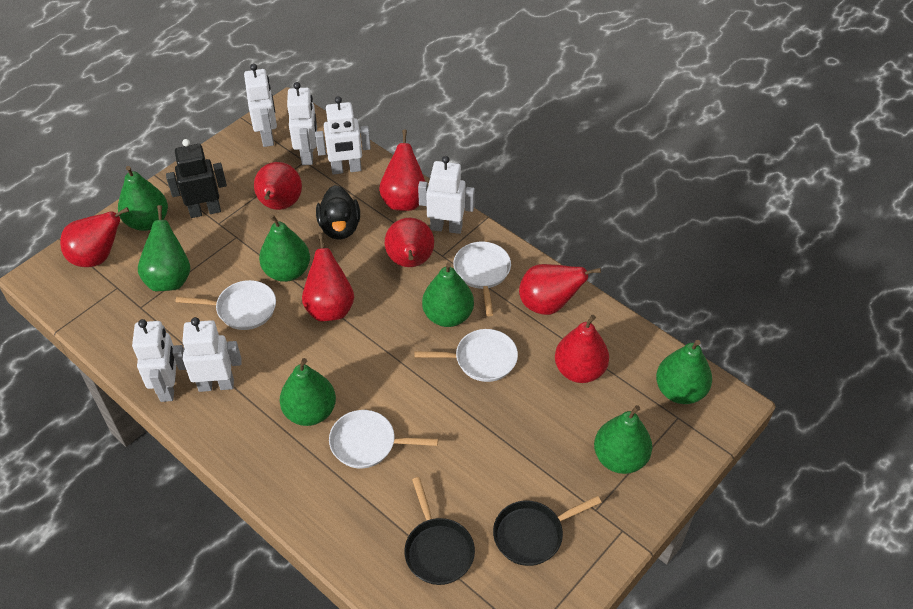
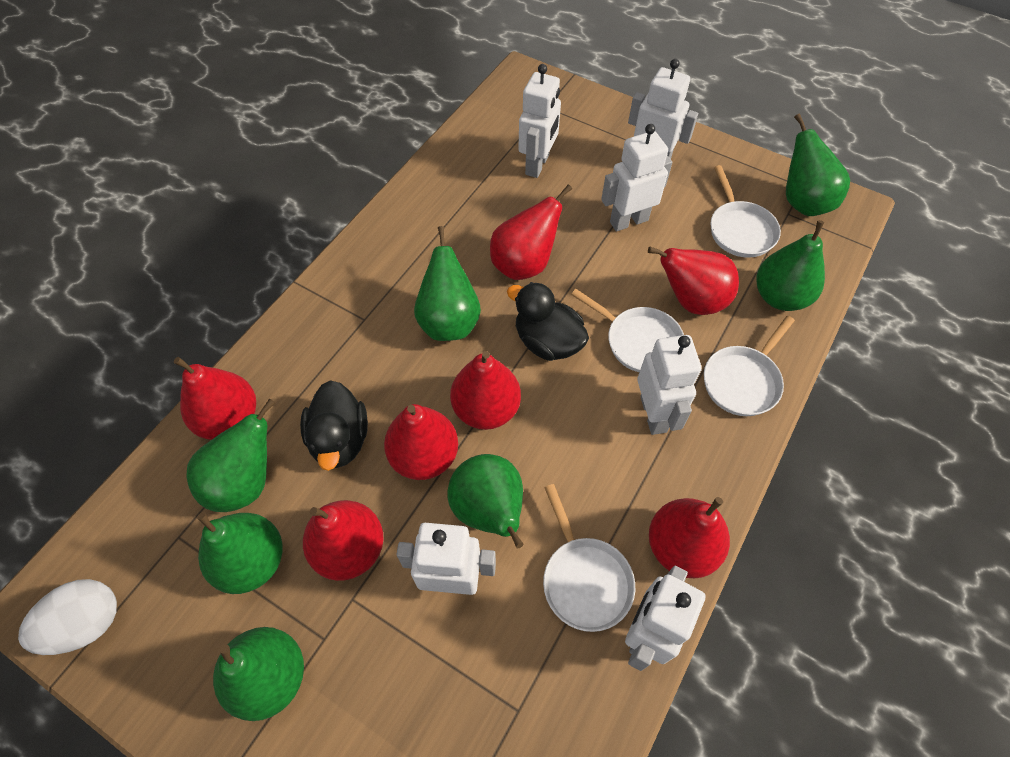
black duck: 1 -> 2
black pan: 2 -> 0
black robot: 1 -> 0
white egg: 0 -> 1

